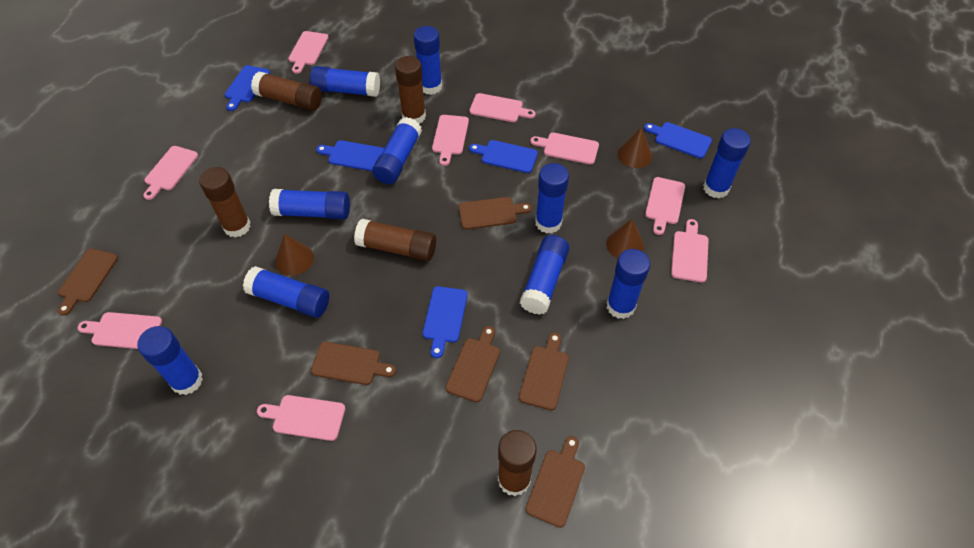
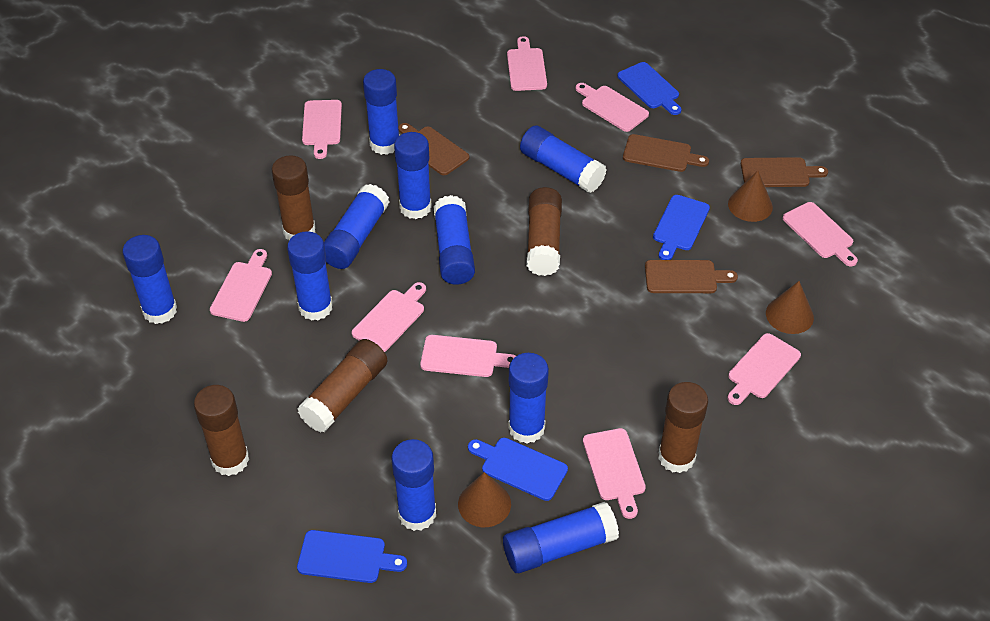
blue cutting board: 5 -> 4
brown cutting board: 6 -> 4

